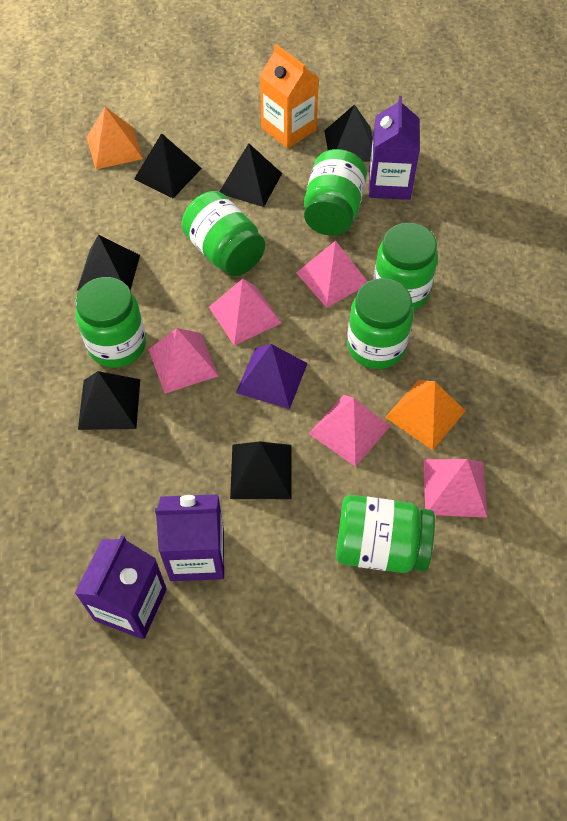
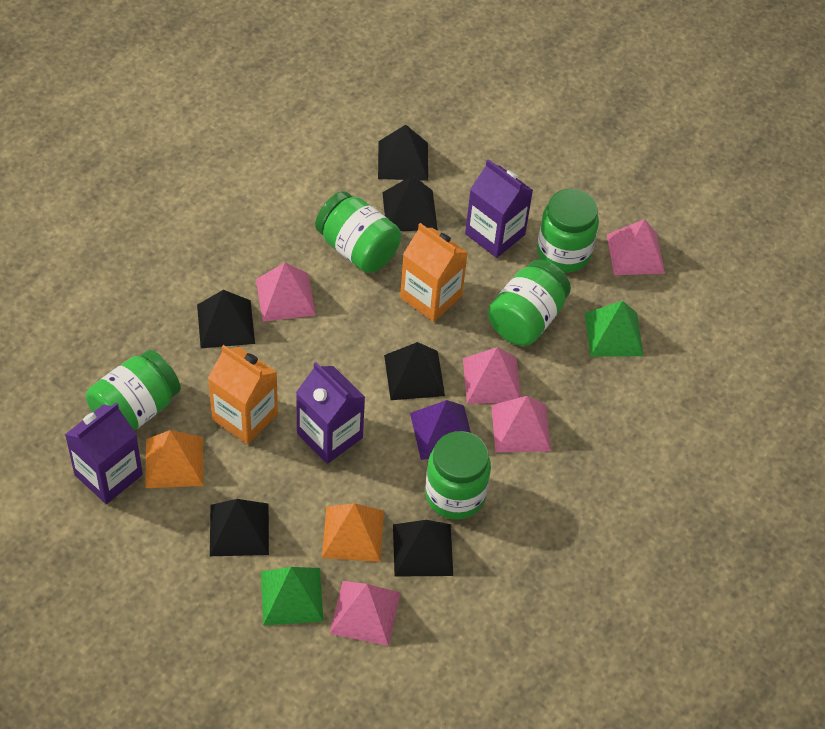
green jar: 6 -> 5
green pyramid: 0 -> 2
orange carton: 1 -> 2

